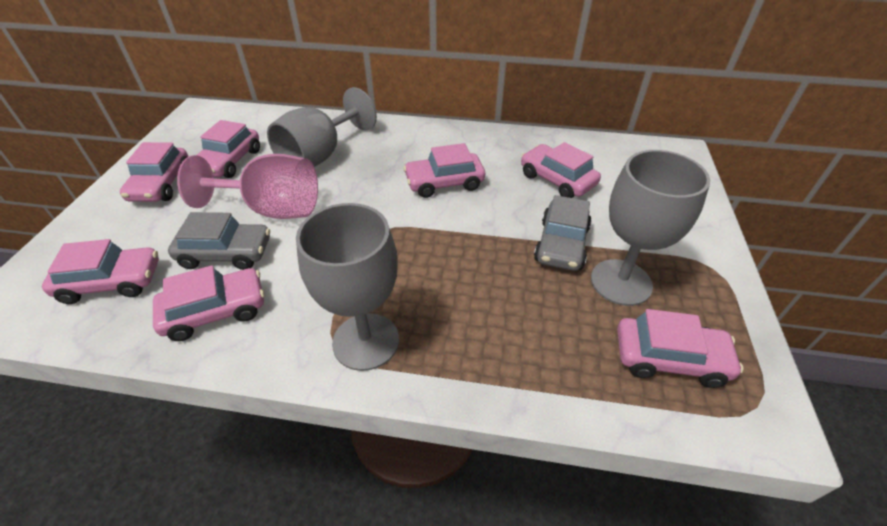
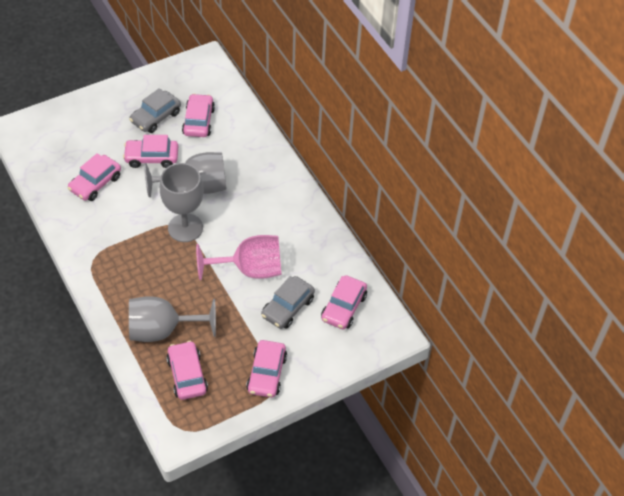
pink car: 7 -> 6

